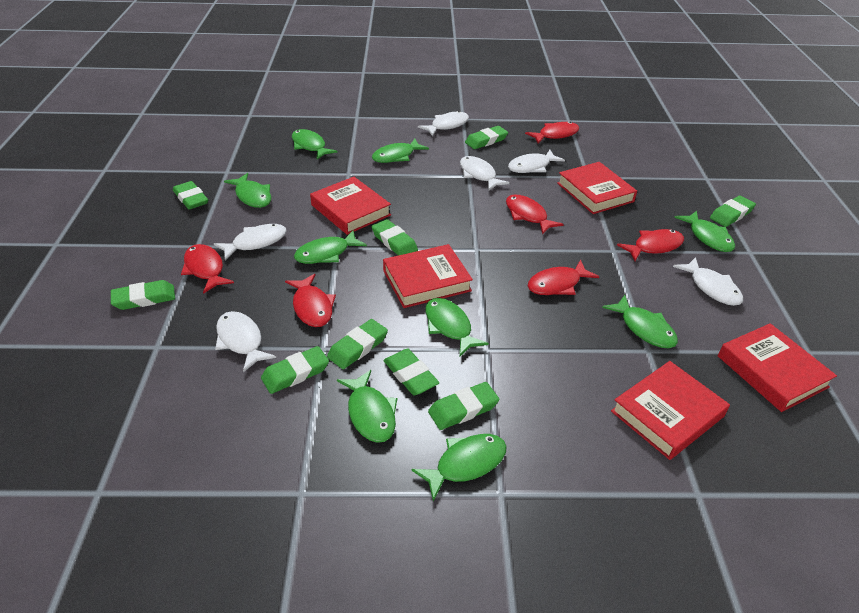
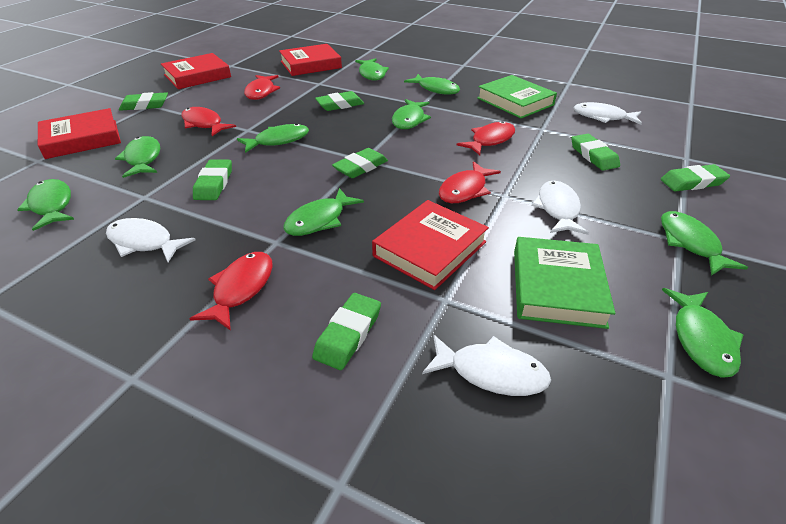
green book: 0 -> 2
green eraser: 9 -> 7
red book: 5 -> 4
red fish: 6 -> 5
white fish: 6 -> 4

